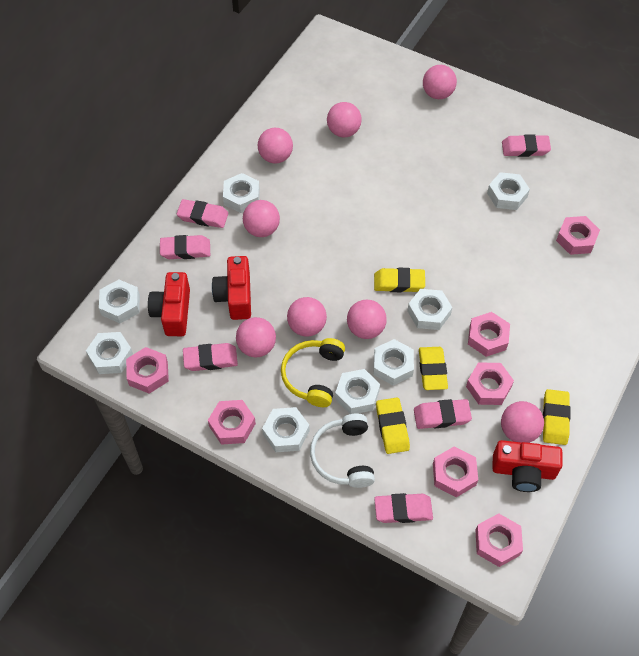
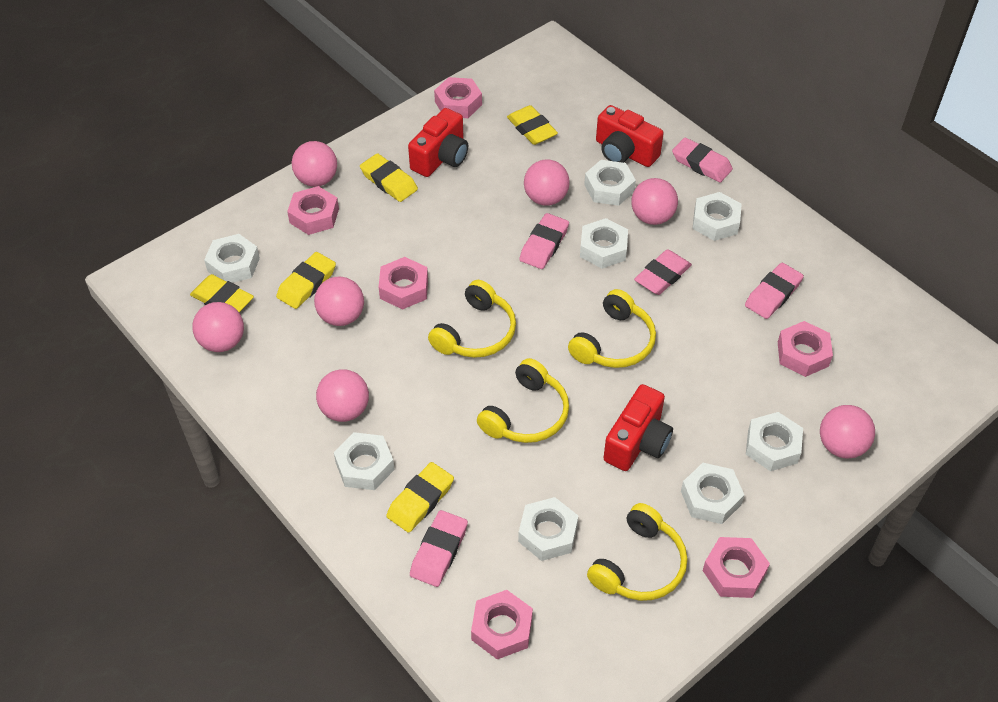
pink ball: 8 -> 7
pink eraser: 6 -> 5
pink nut: 7 -> 6
white headphones: 1 -> 0
yellow eraser: 4 -> 5
yellow headphones: 1 -> 4

